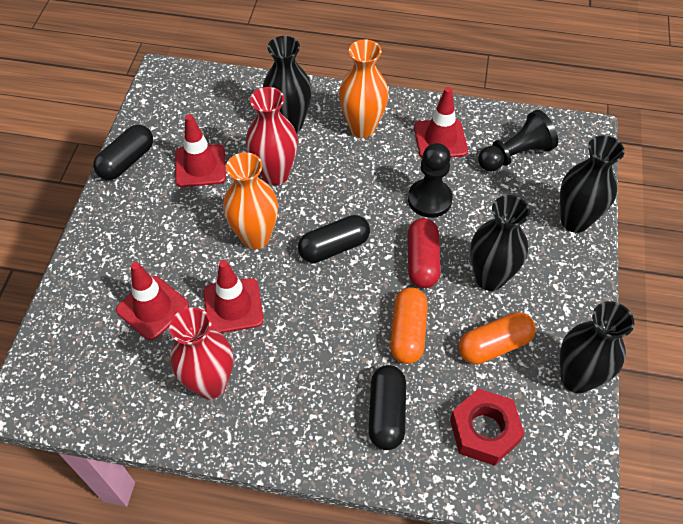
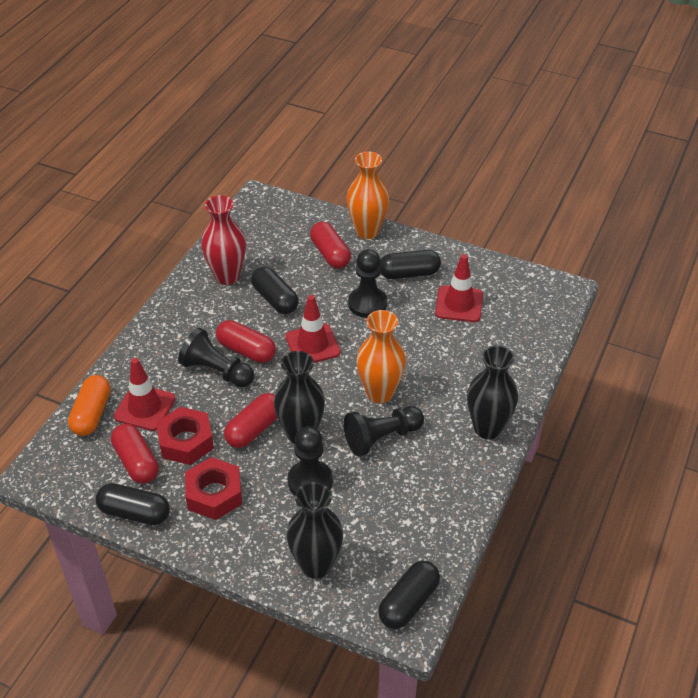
black capsule: 3 -> 4
black pawn: 2 -> 4
black vase: 4 -> 3
orange capsule: 2 -> 1
red capsule: 1 -> 4
red nut: 1 -> 2
red traffic cone: 4 -> 3
red vase: 2 -> 1

